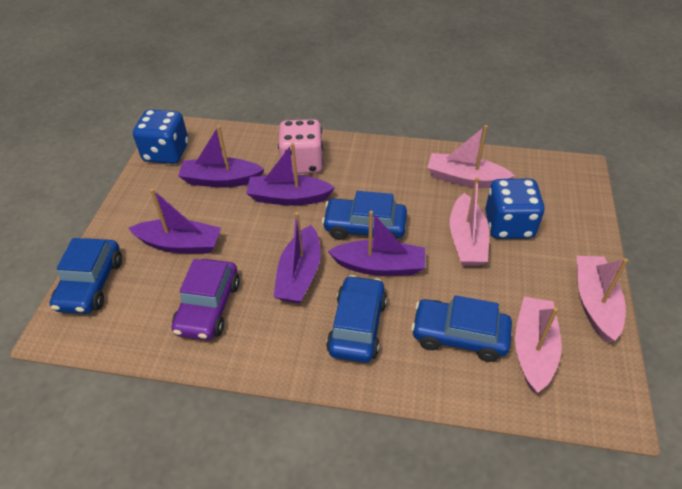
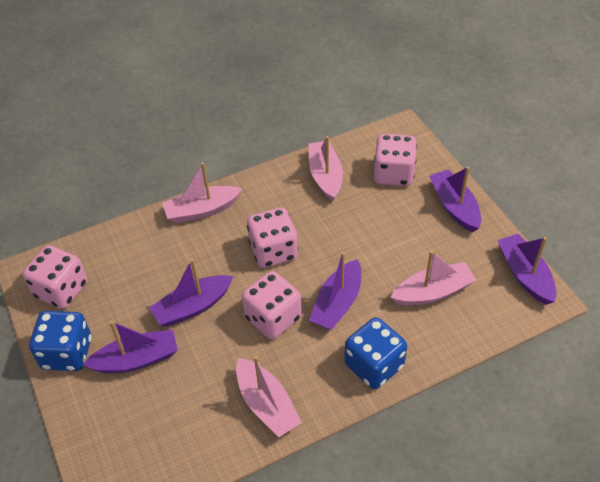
blue car: 4 -> 0
pink dice: 1 -> 4
purple car: 1 -> 0

